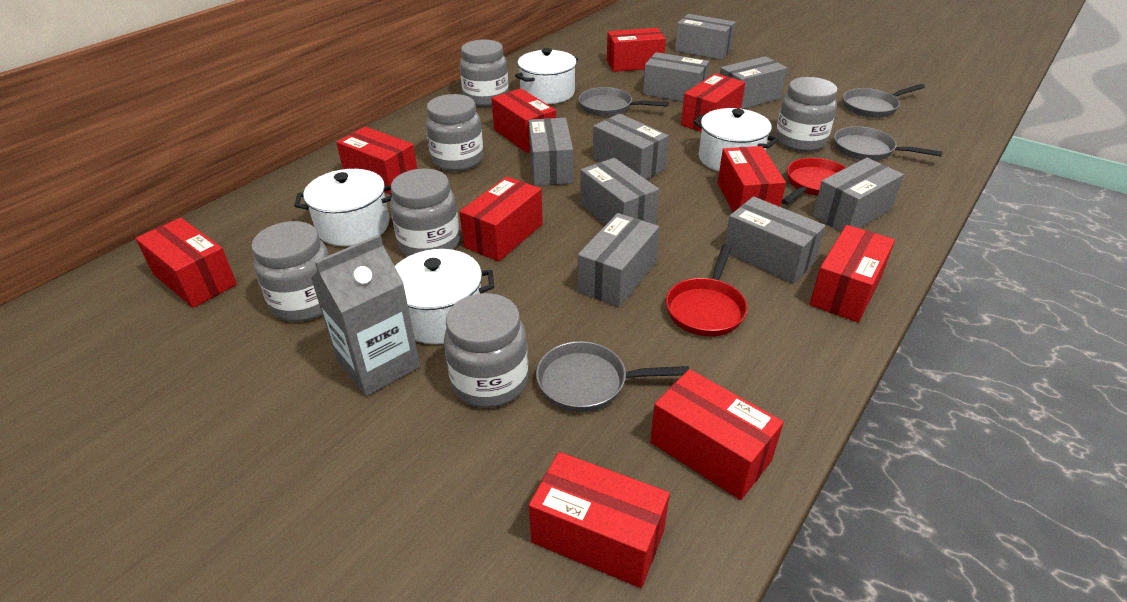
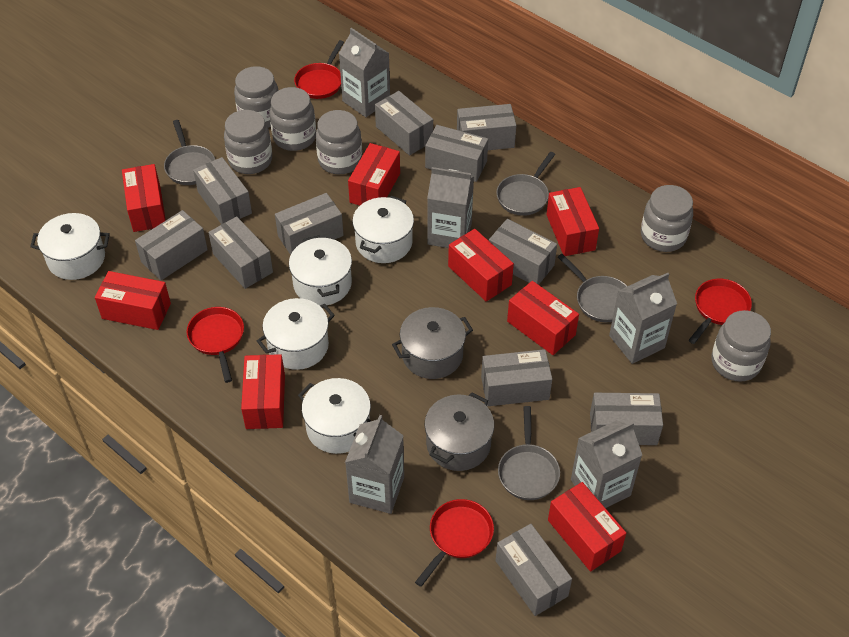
grey box: 9 -> 11
grey carton: 1 -> 5
grey pot: 0 -> 2
red box: 10 -> 8
red pan: 2 -> 4
white pot: 4 -> 5

